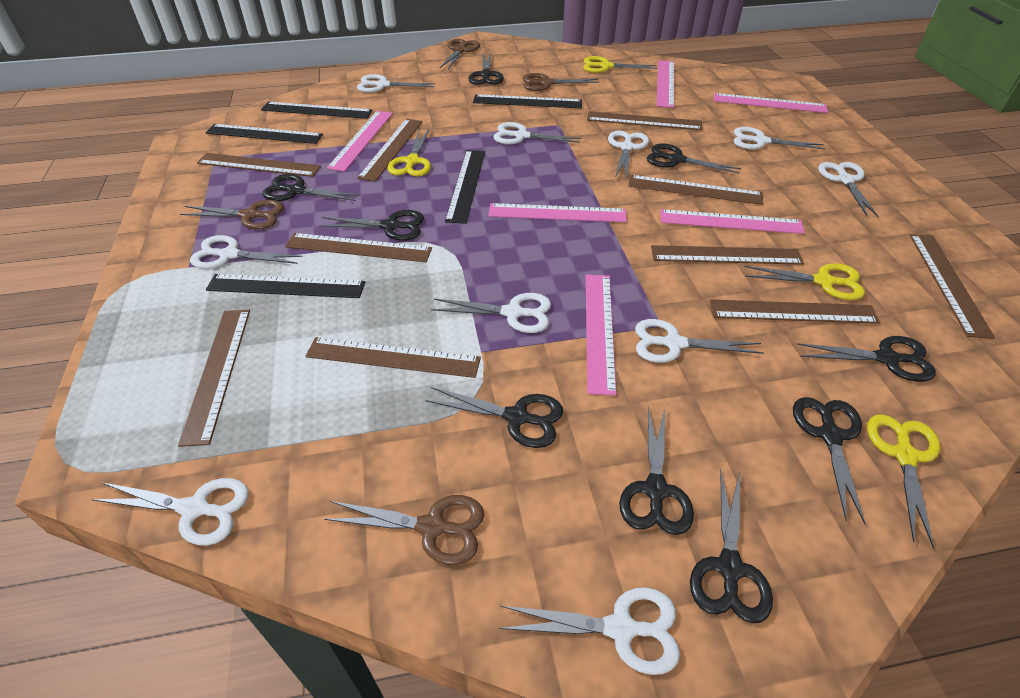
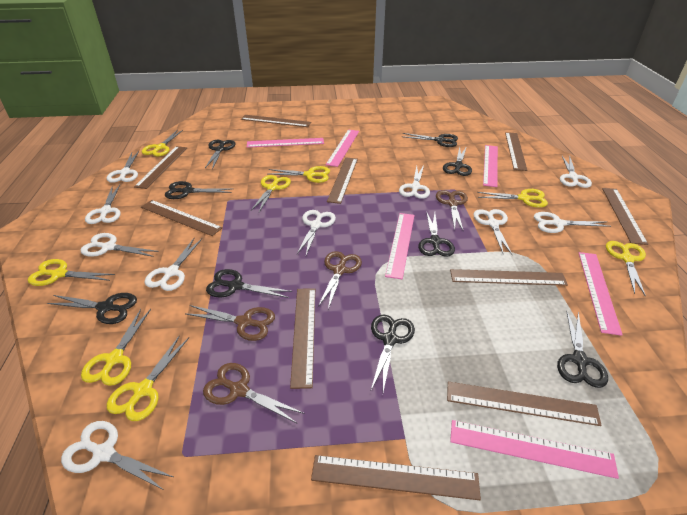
black ruler: 5 -> 0
yellow scissors: 4 -> 8

